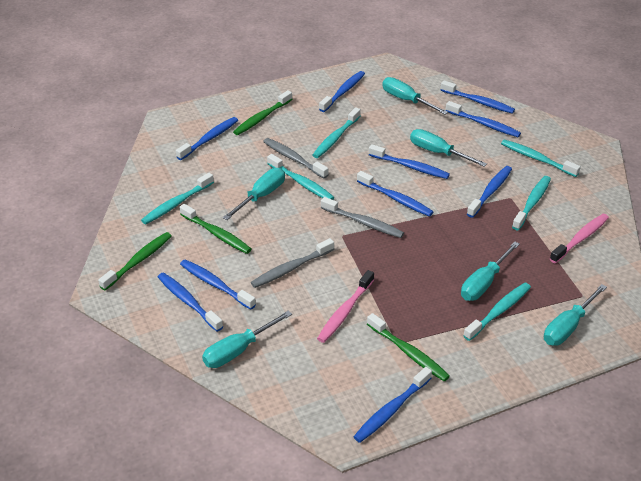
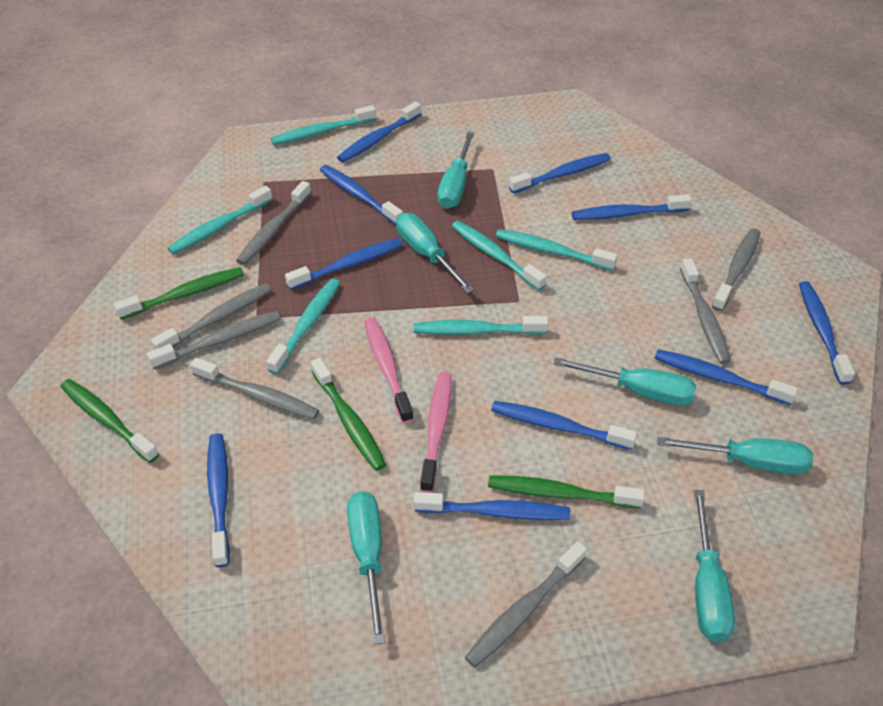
grey toothbrush: 3 -> 7

